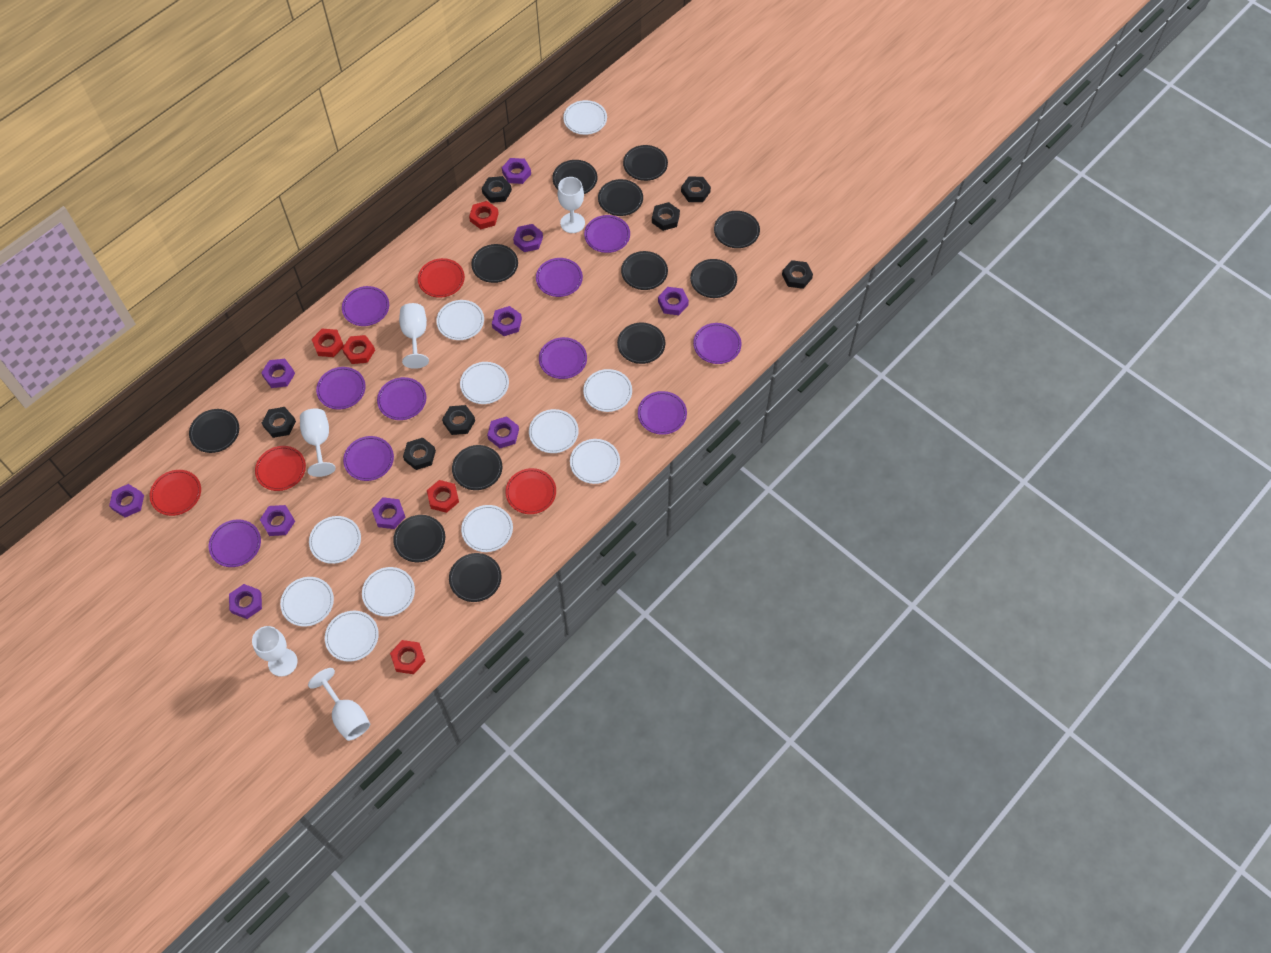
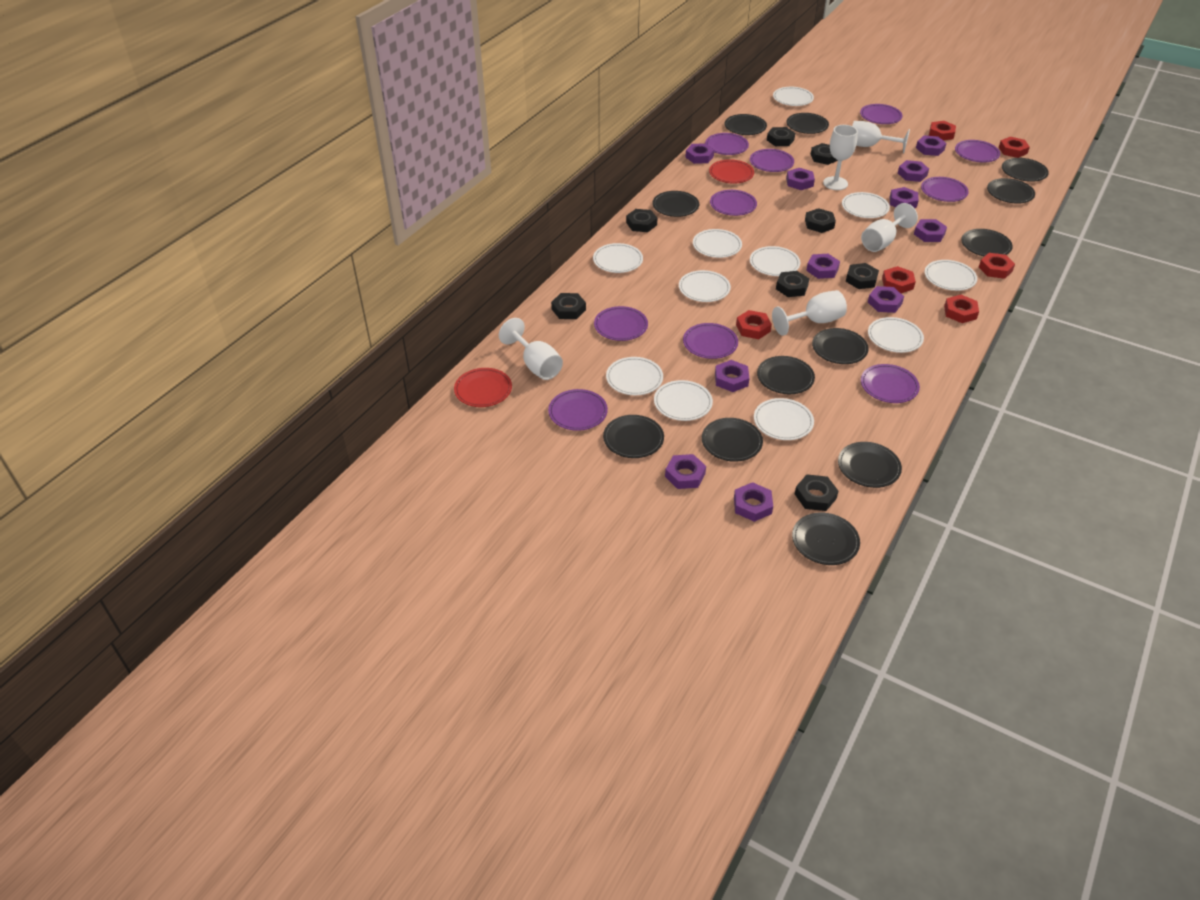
black nut: 7 -> 8
purple nut: 10 -> 11
red nut: 5 -> 6
red plate: 4 -> 2

